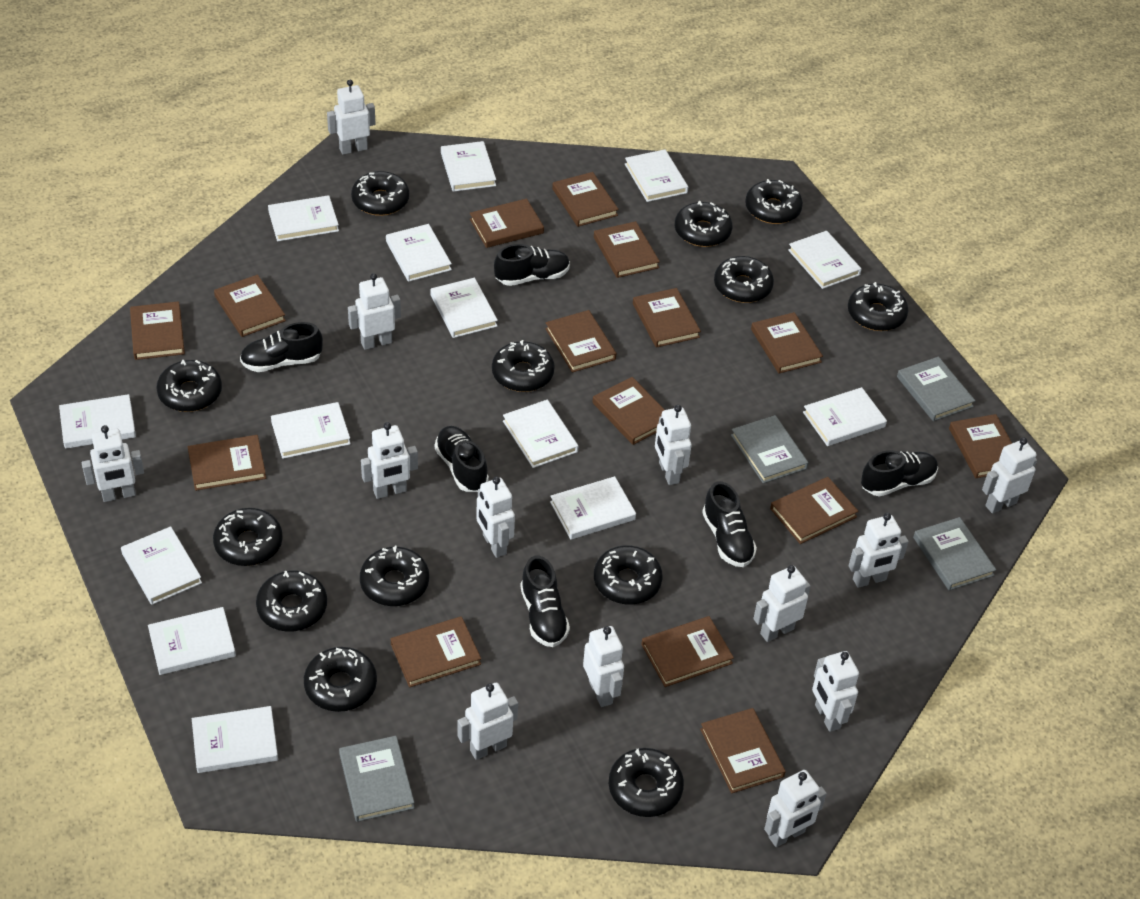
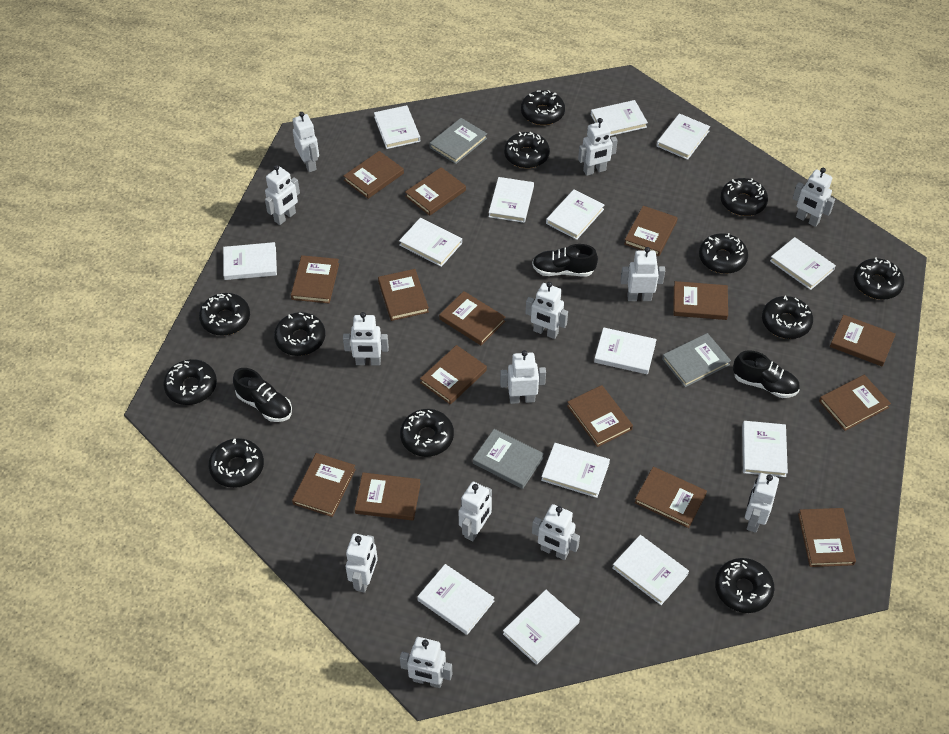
black donut: 13 -> 12
black shoe: 6 -> 3
grey book: 4 -> 3

